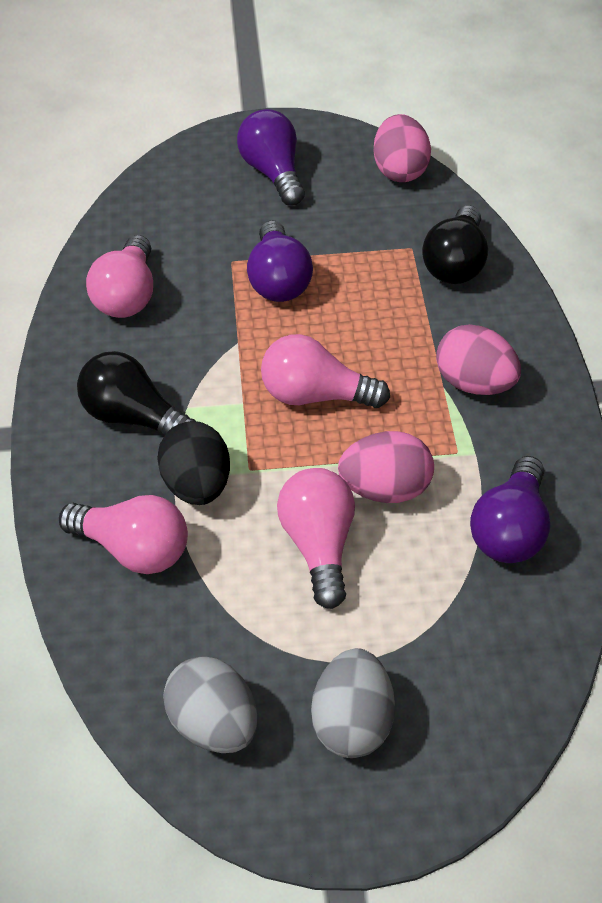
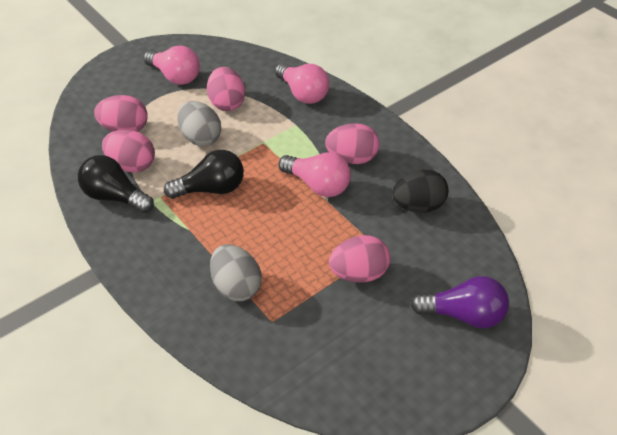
pink egg: 3 -> 5
pink light bulb: 4 -> 3
purple light bulb: 3 -> 1

